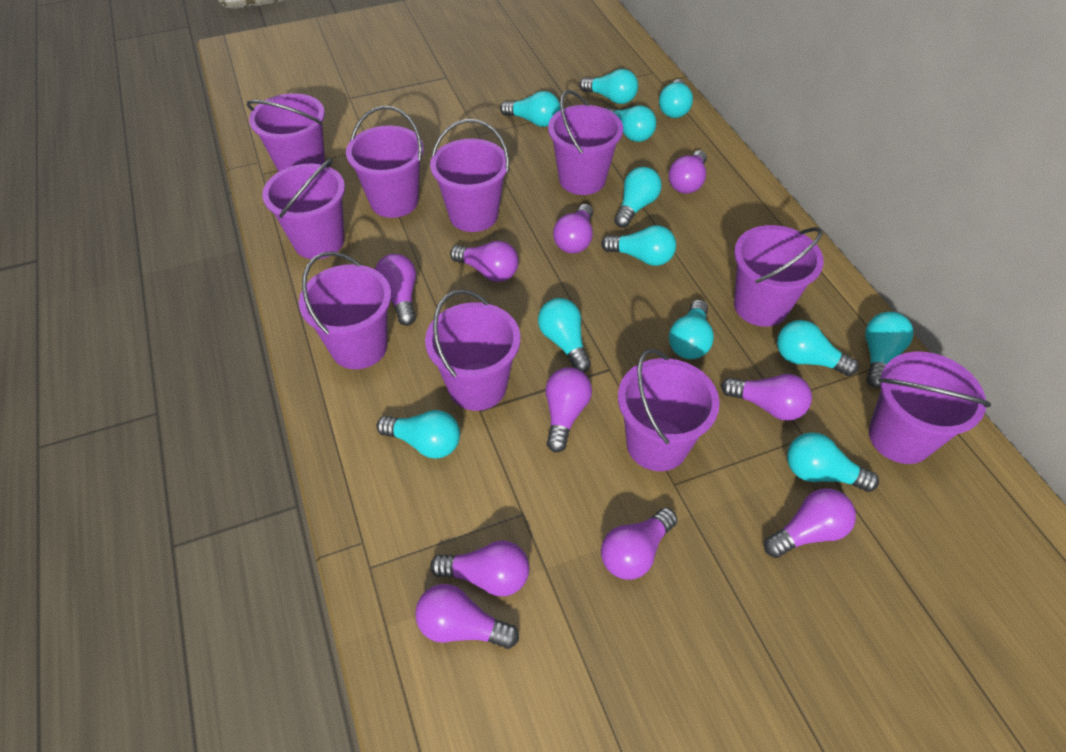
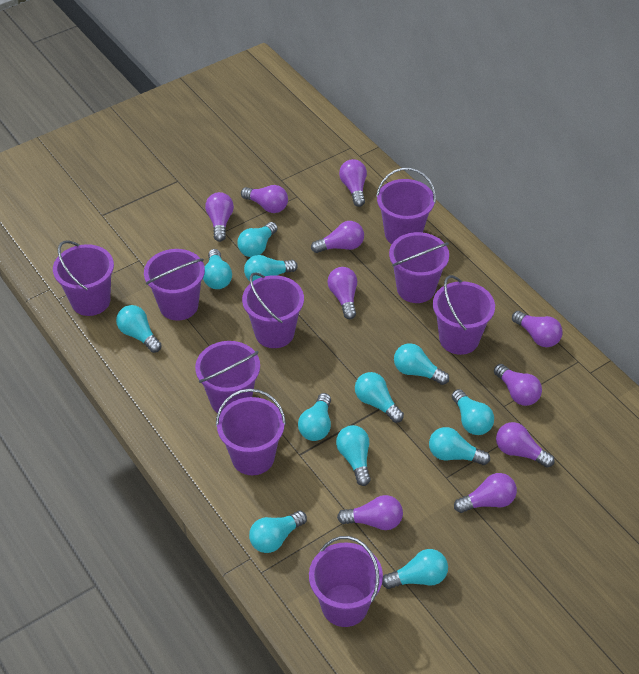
purple bucket: 10 -> 9

